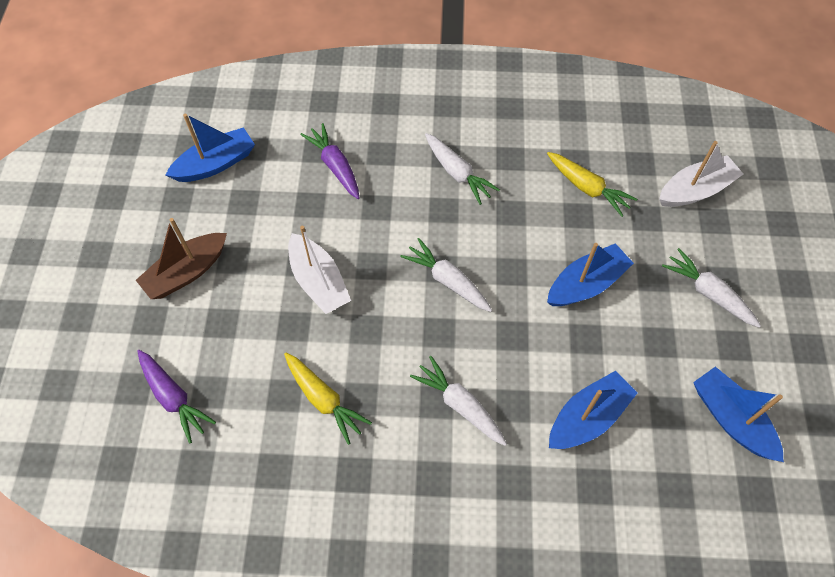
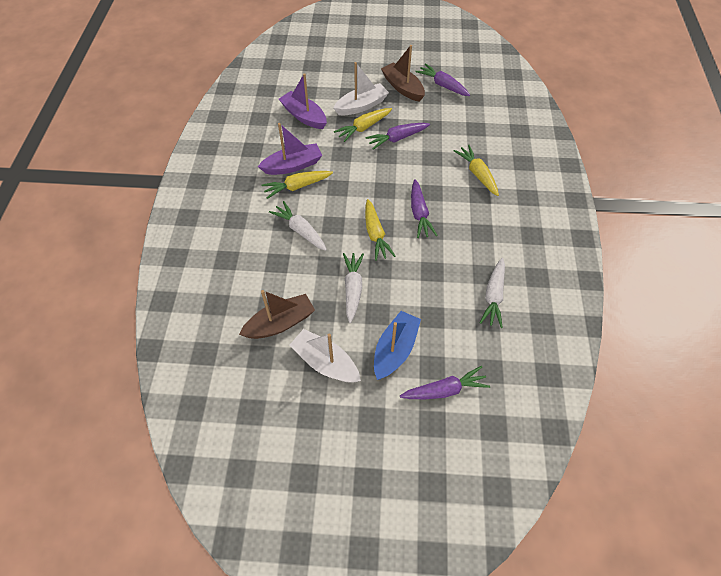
blue boat: 4 -> 1
brown boat: 1 -> 2
purple boat: 0 -> 2
purple carrot: 2 -> 4
white carrot: 4 -> 3
yellow carrot: 2 -> 4

